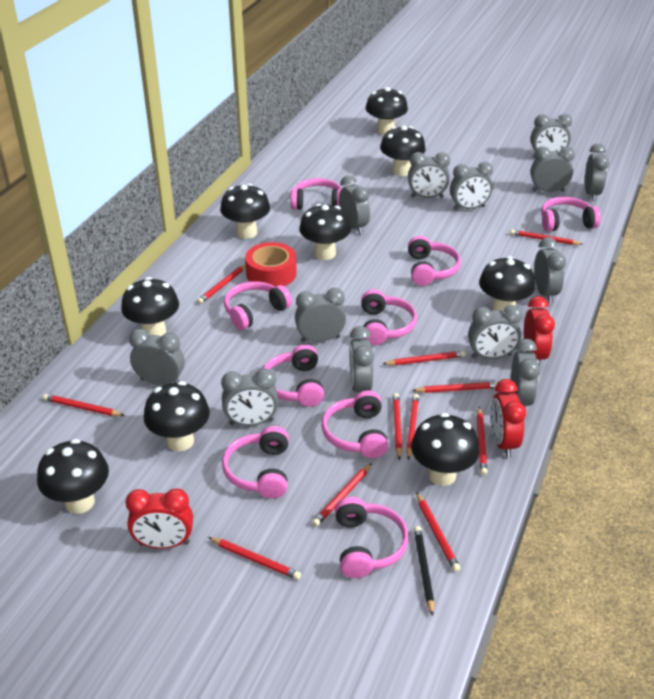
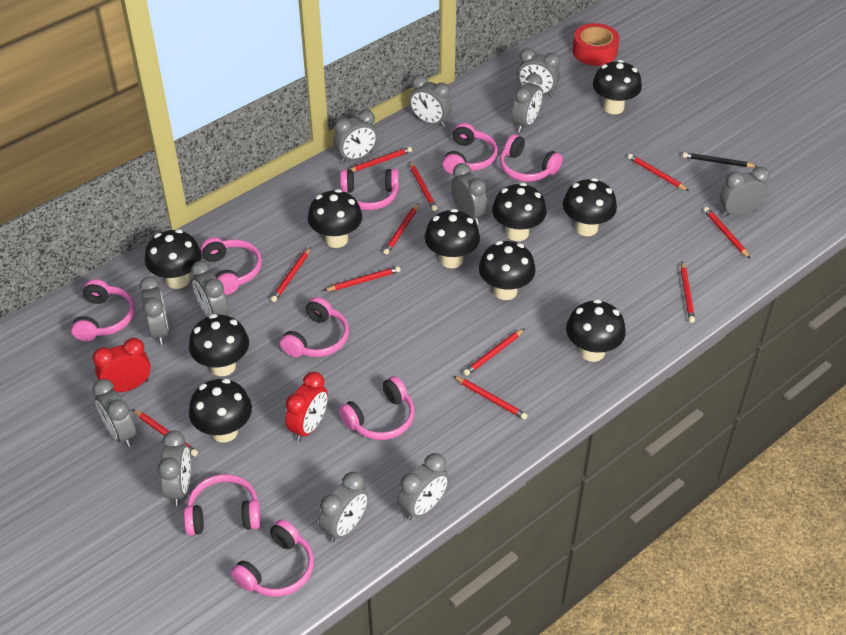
black mushroom: 9 -> 10
grey clock: 13 -> 12
red clock: 3 -> 2

